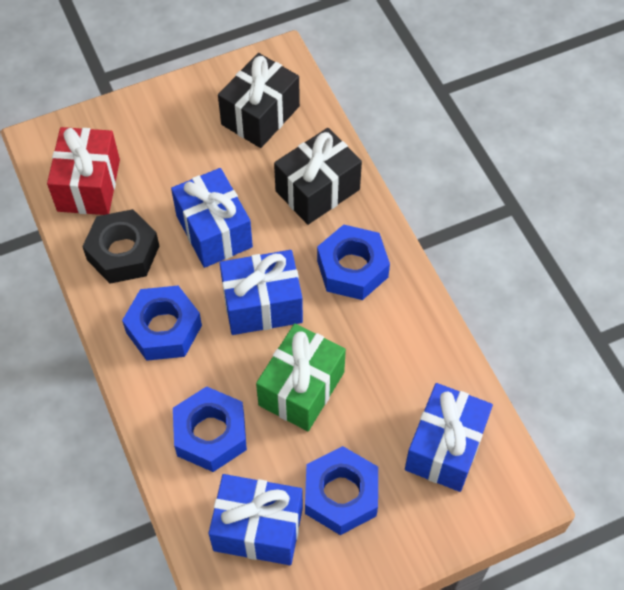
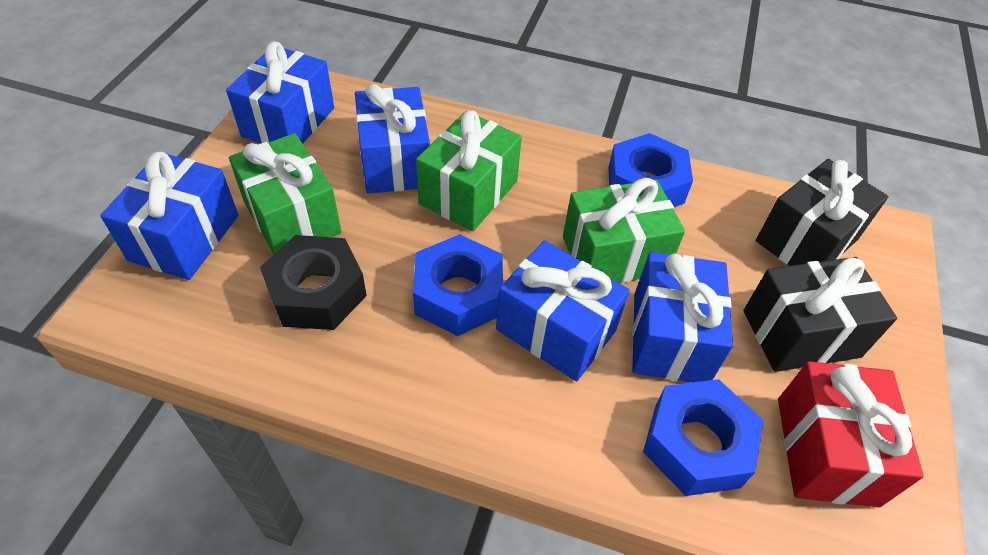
blue gift: 4 -> 5
blue nut: 4 -> 3
green gift: 1 -> 3

